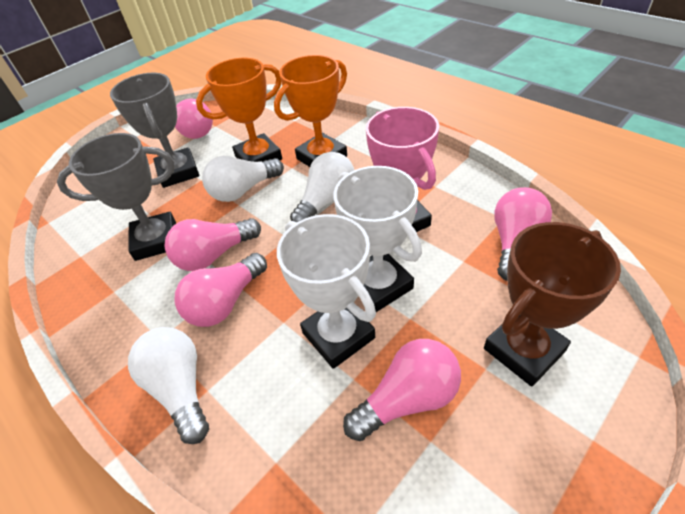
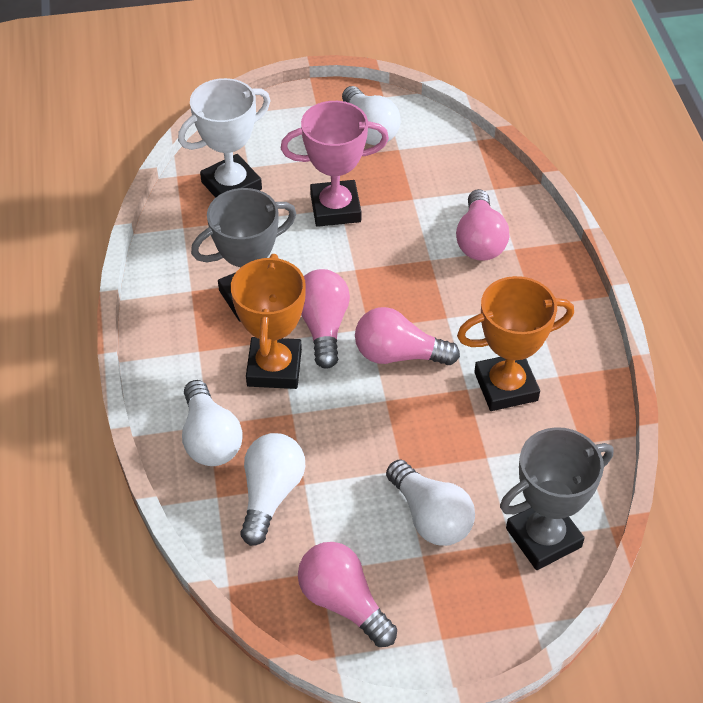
brown trophy: 1 -> 0
pink light bulb: 5 -> 4
white light bulb: 3 -> 4
white trophy: 2 -> 1

